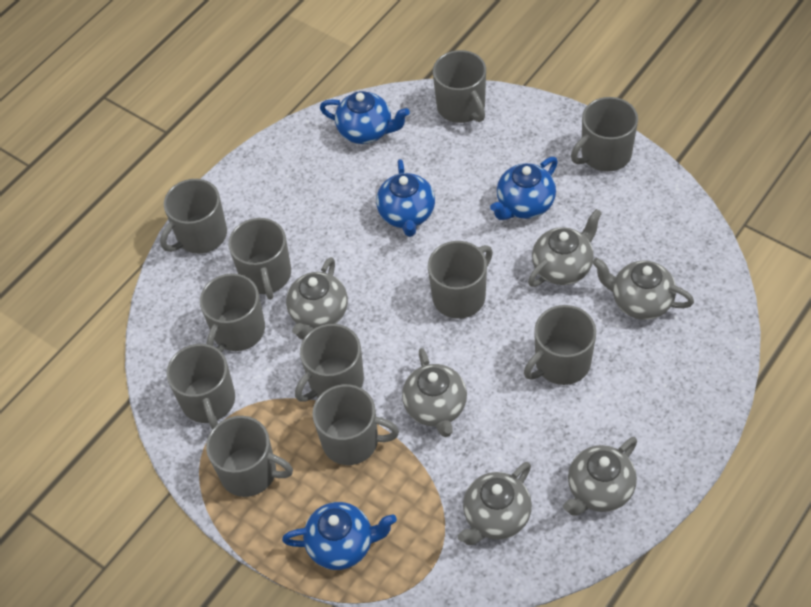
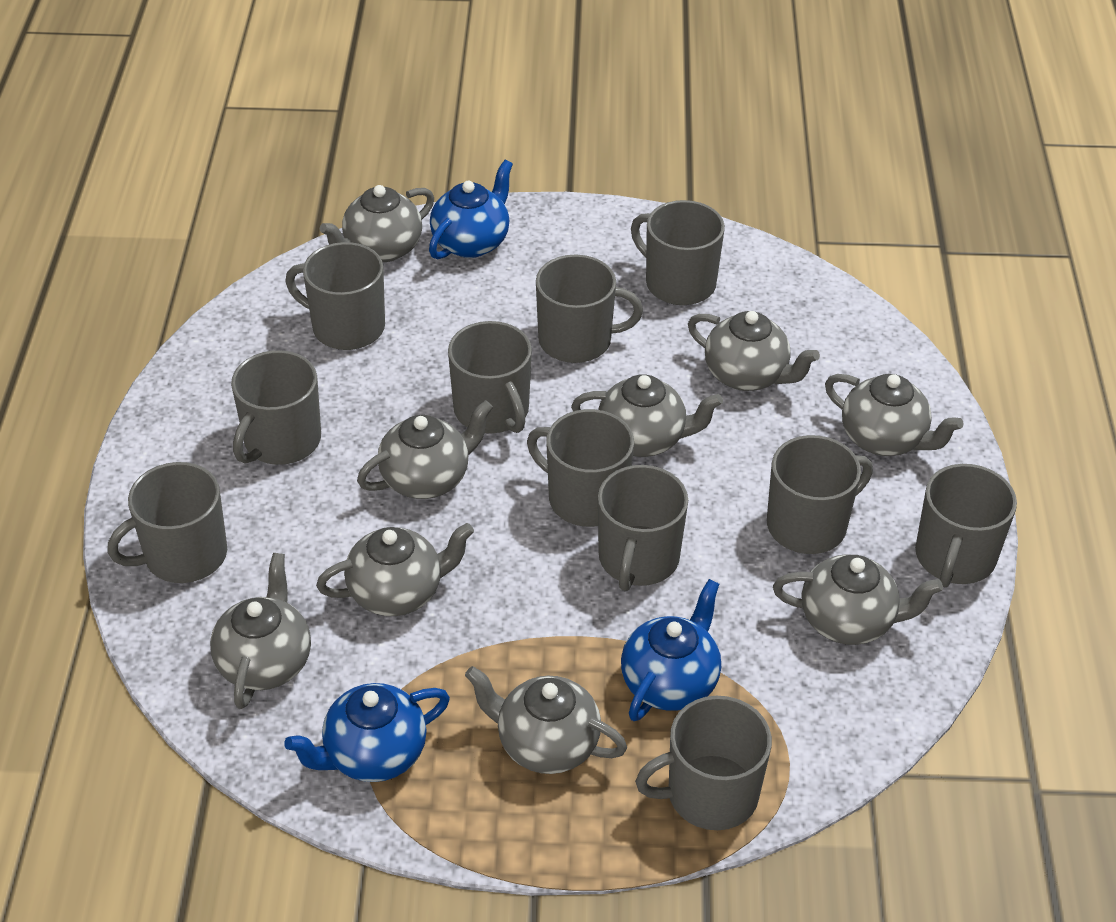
blue teapot: 4 -> 3
grey teapot: 6 -> 9

